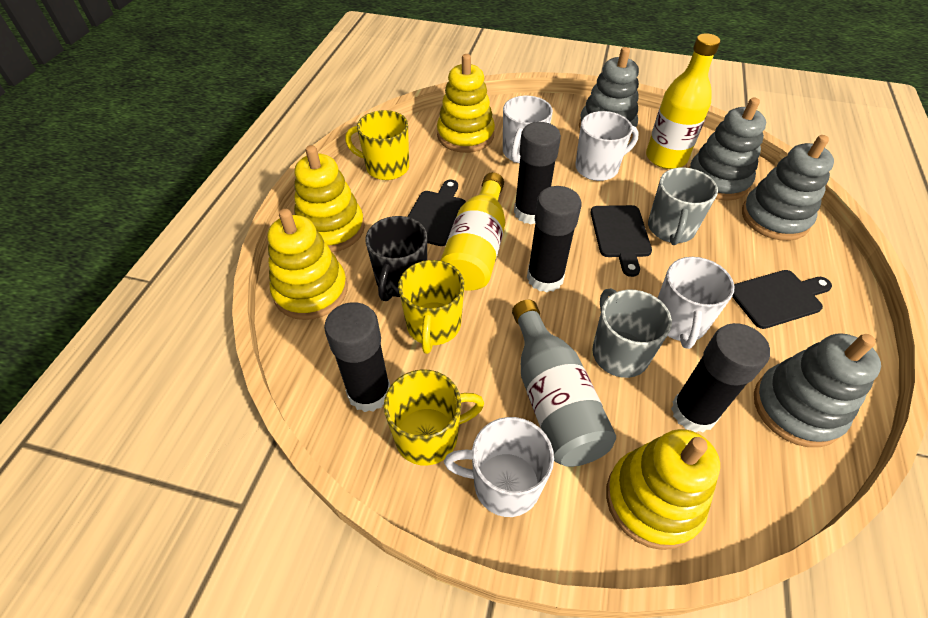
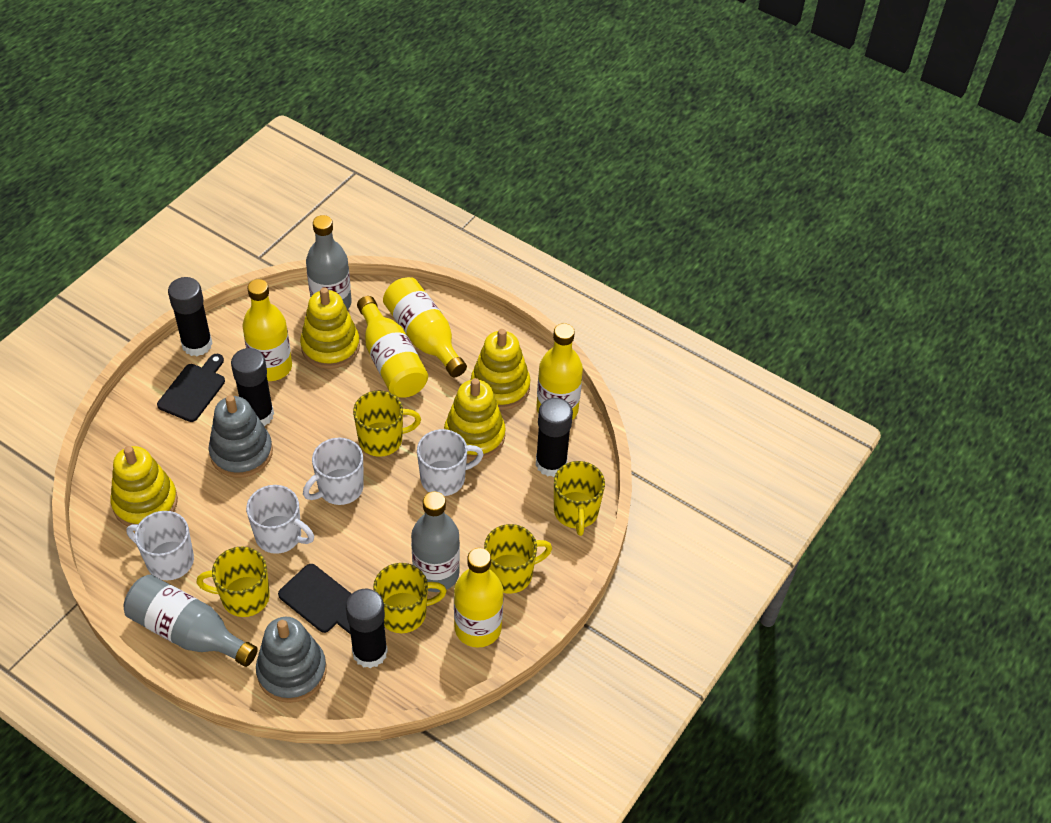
black cutting board: 3 -> 2
black mug: 1 -> 0
grey bottle: 1 -> 3
grey mug: 2 -> 0
grey stacking toy: 4 -> 2
yellow bottle: 2 -> 5
yellow mug: 3 -> 5

